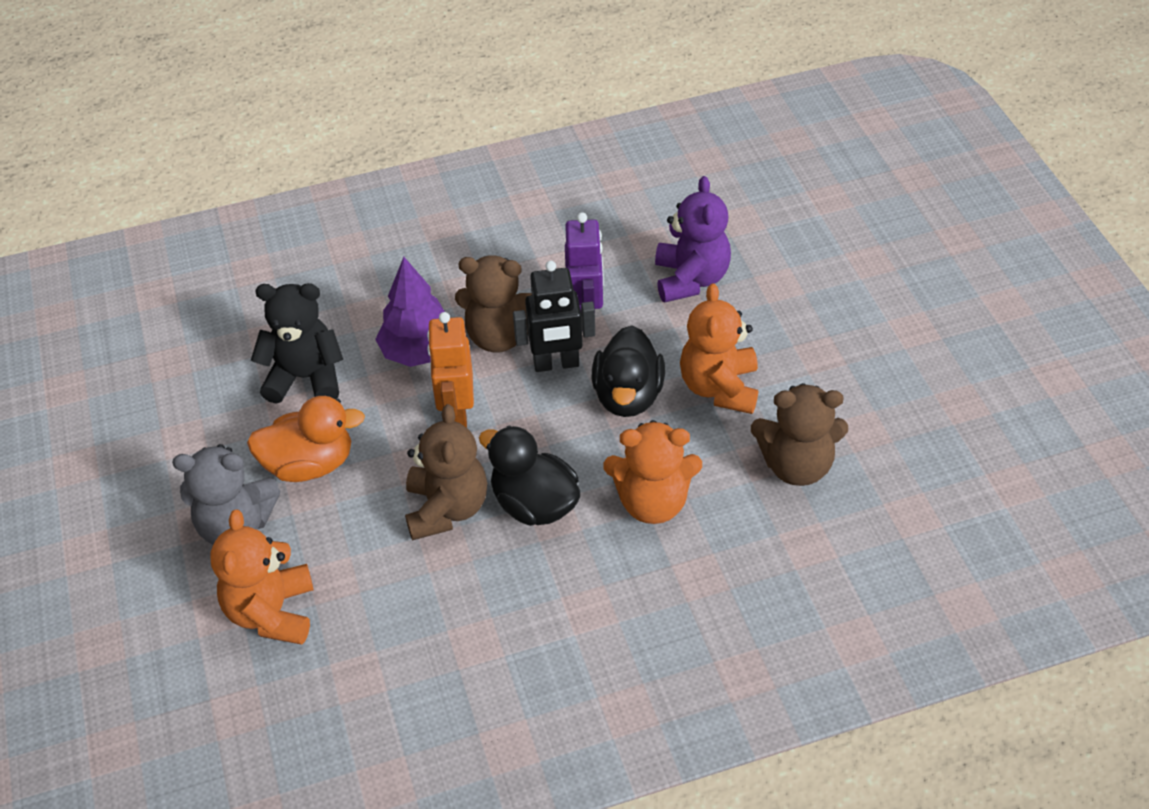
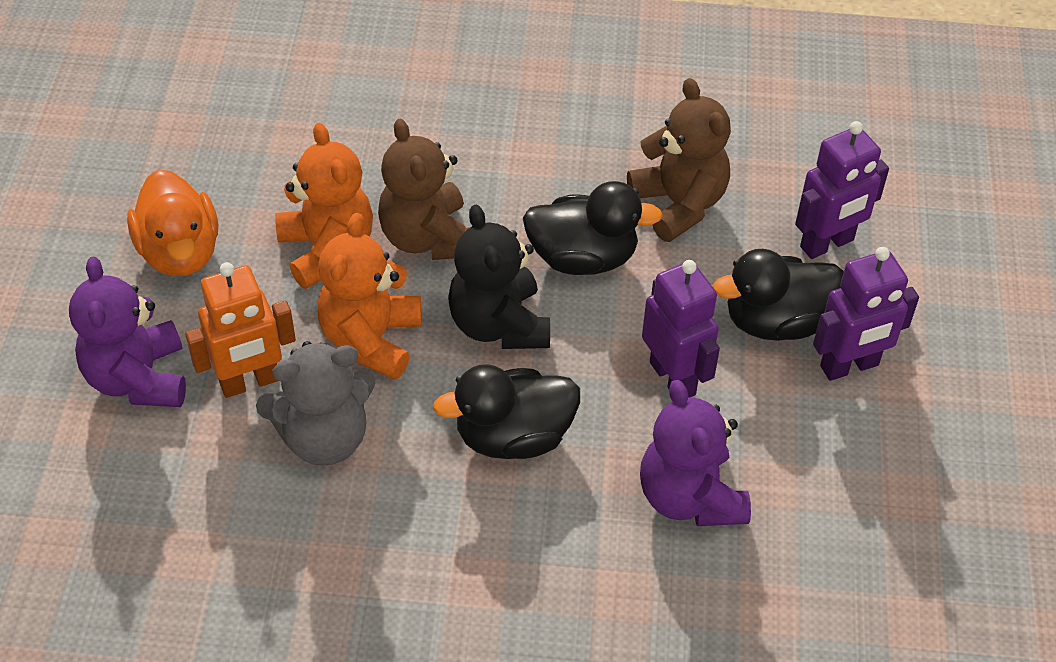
black duck: 2 -> 3
black robot: 1 -> 0
brown teddy bear: 3 -> 2
orange teddy bear: 3 -> 2
purple robot: 1 -> 3
purple teddy bear: 1 -> 2
purple tree: 1 -> 0

